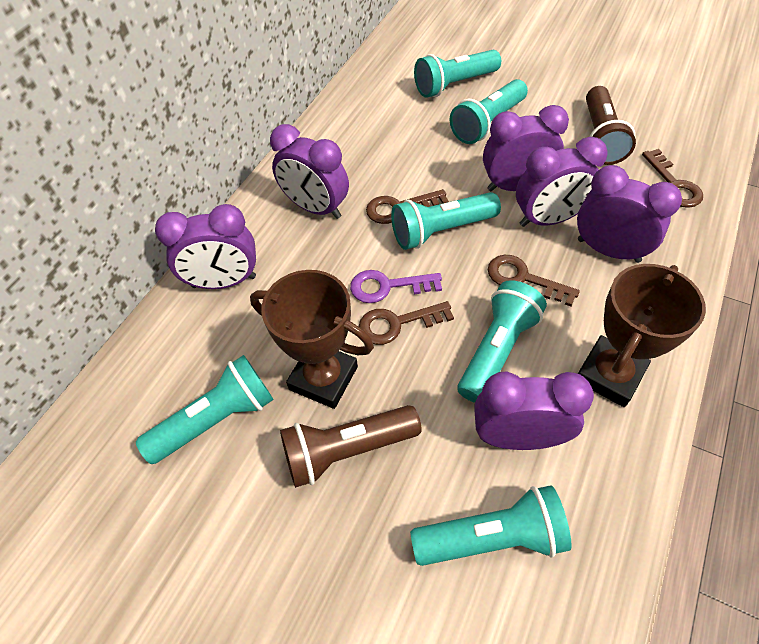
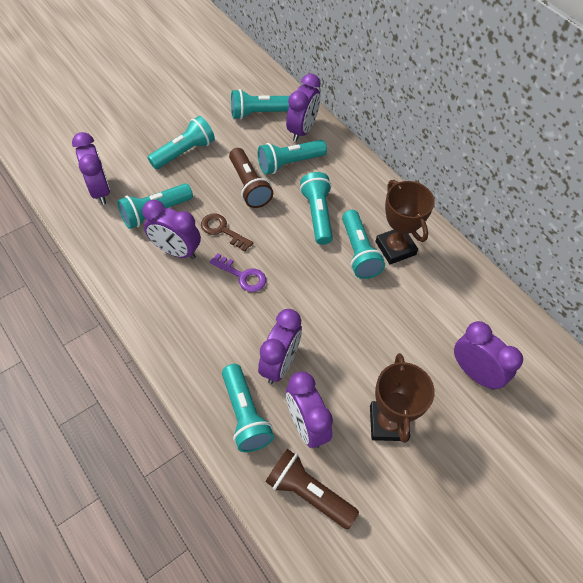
brown key: 4 -> 1
turquoise flashlight: 6 -> 7

